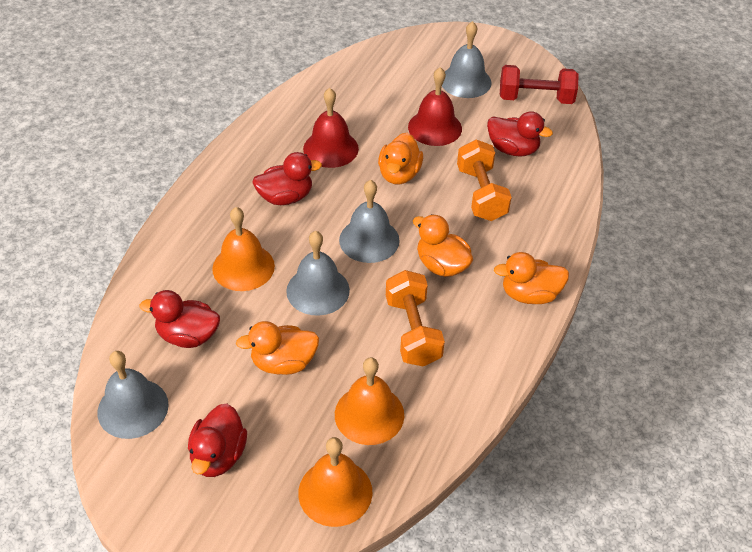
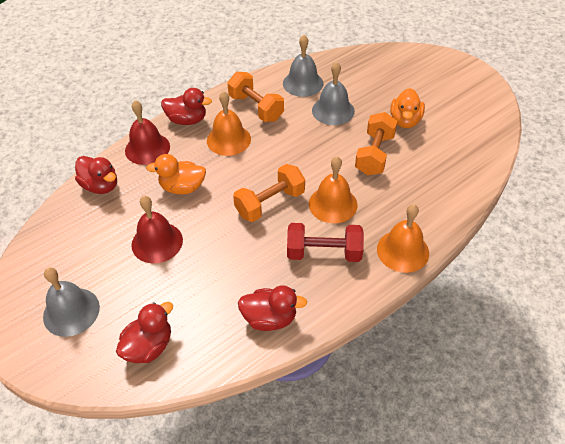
grey bell: 4 -> 3
orange duck: 4 -> 2
orange dumbbell: 2 -> 3

